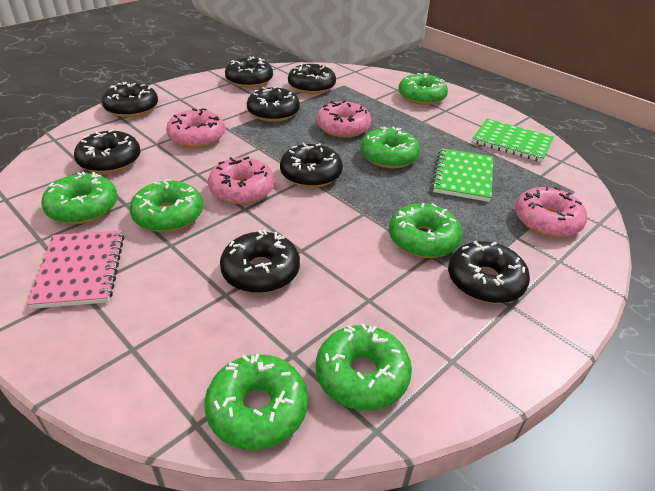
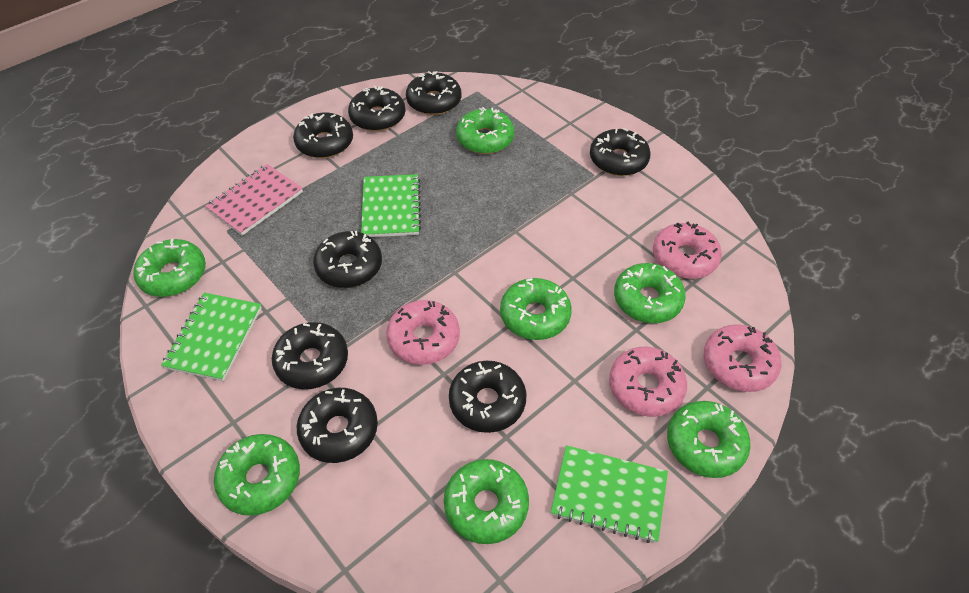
green notebook: 2 -> 3

